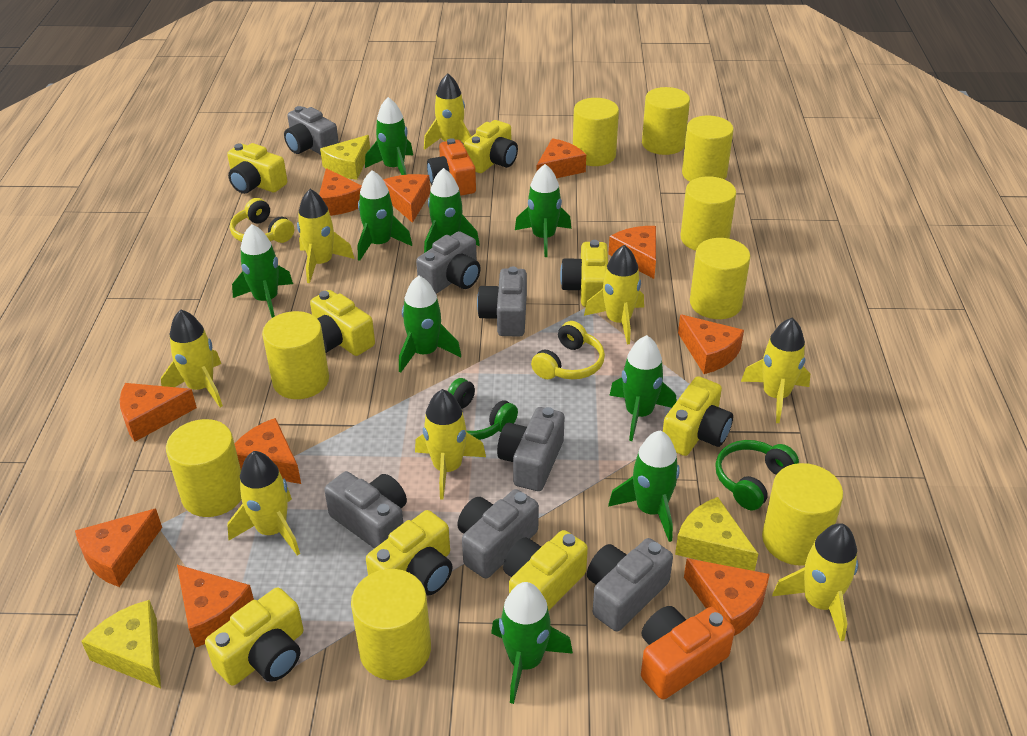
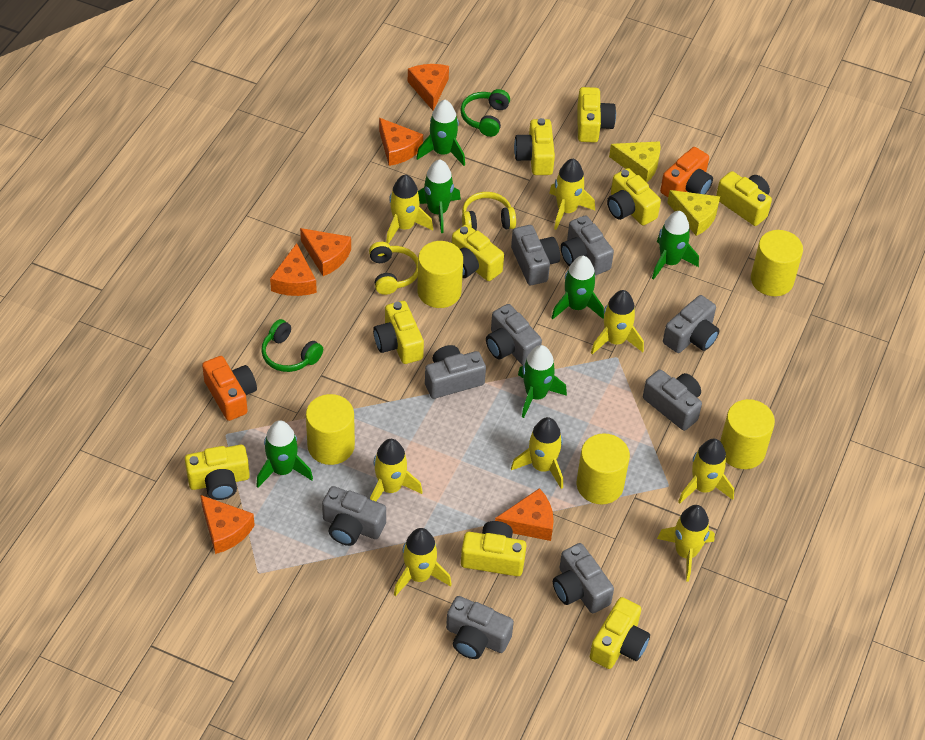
green rocket: 9 -> 6
grey camera: 7 -> 9
orange cheese: 10 -> 6
yellow camera: 8 -> 9
yellow cheese: 3 -> 2
yellow cylinder: 9 -> 5

